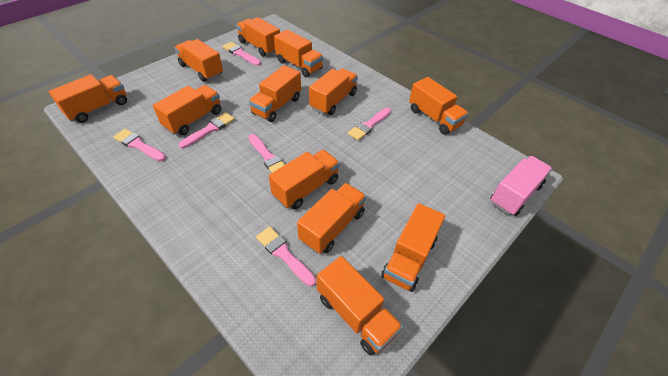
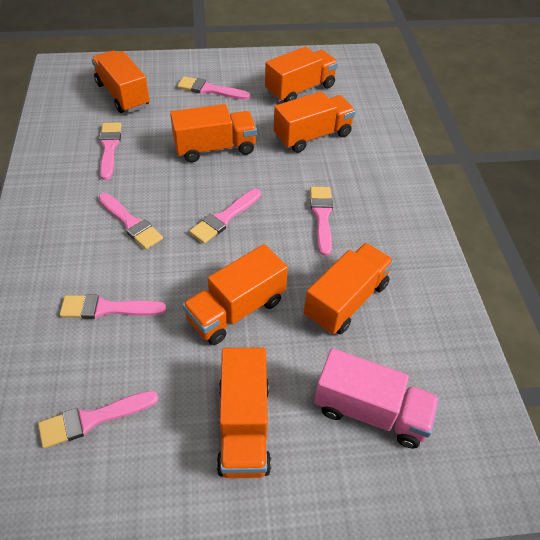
orange truck: 12 -> 7
pink brush: 6 -> 7

